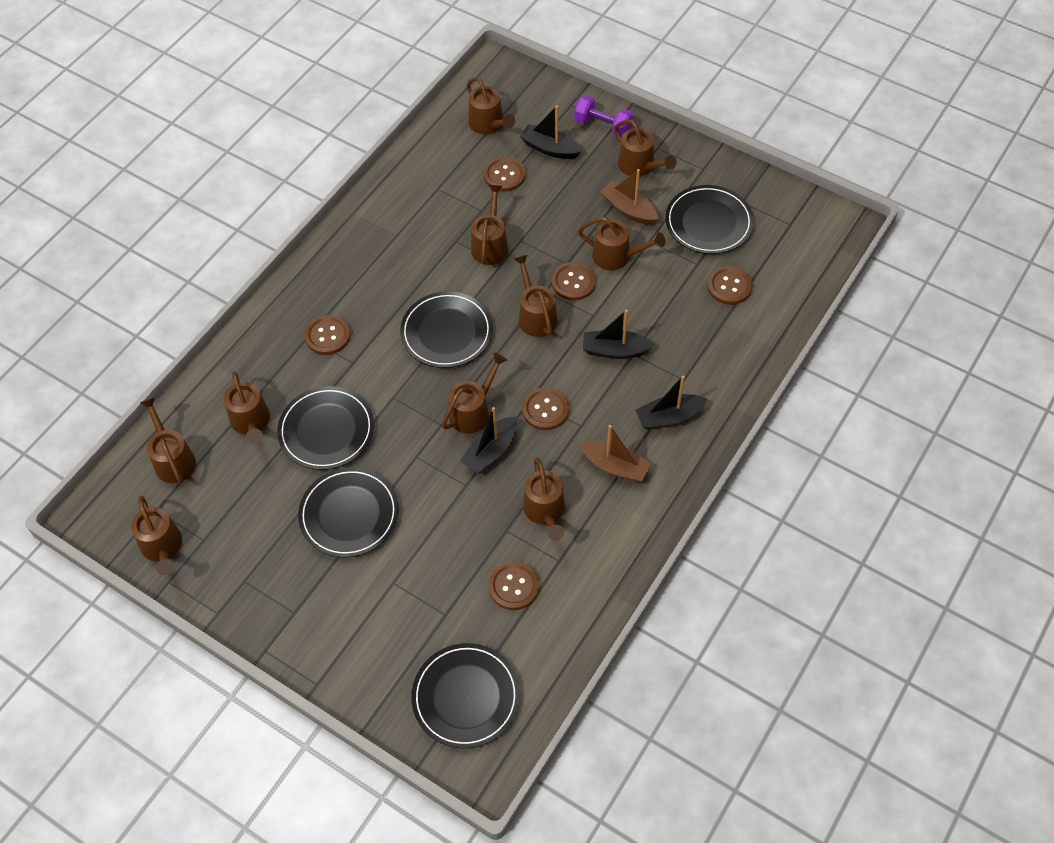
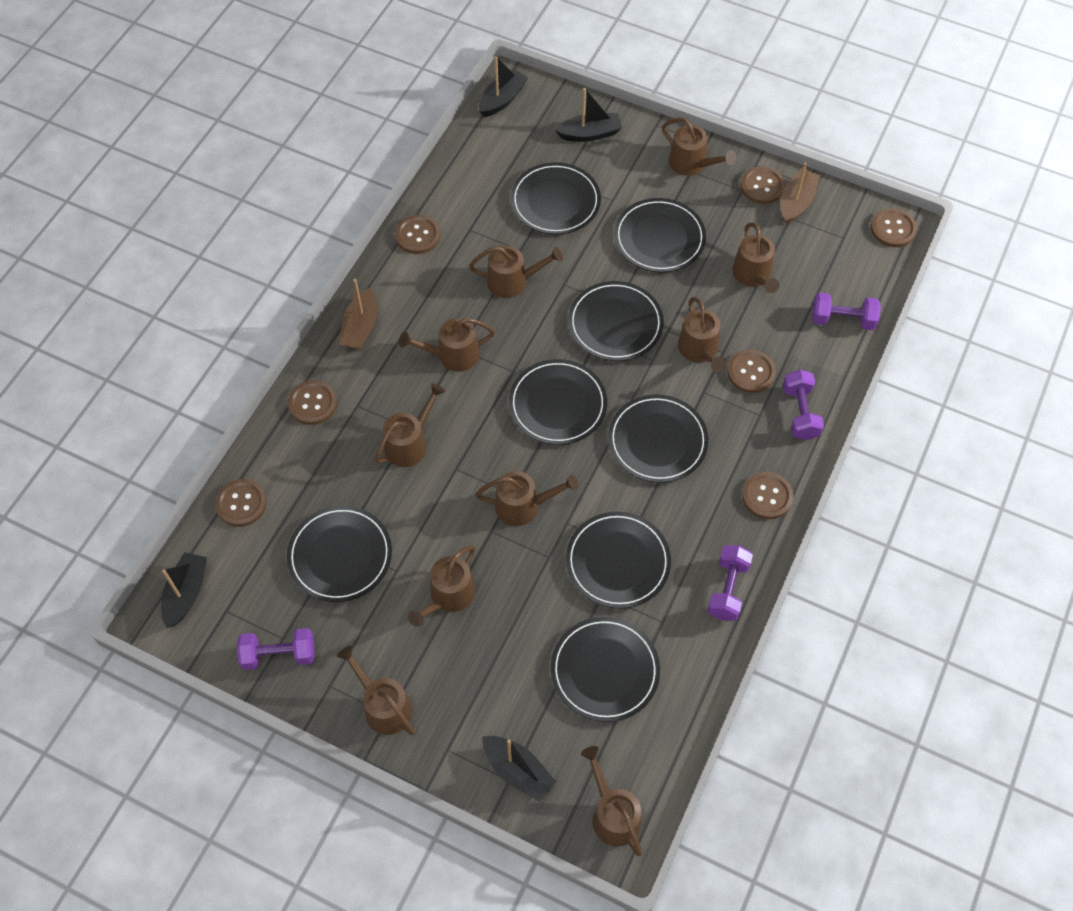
black plate: 5 -> 8
brown button: 6 -> 7
purple dumbbell: 1 -> 4

